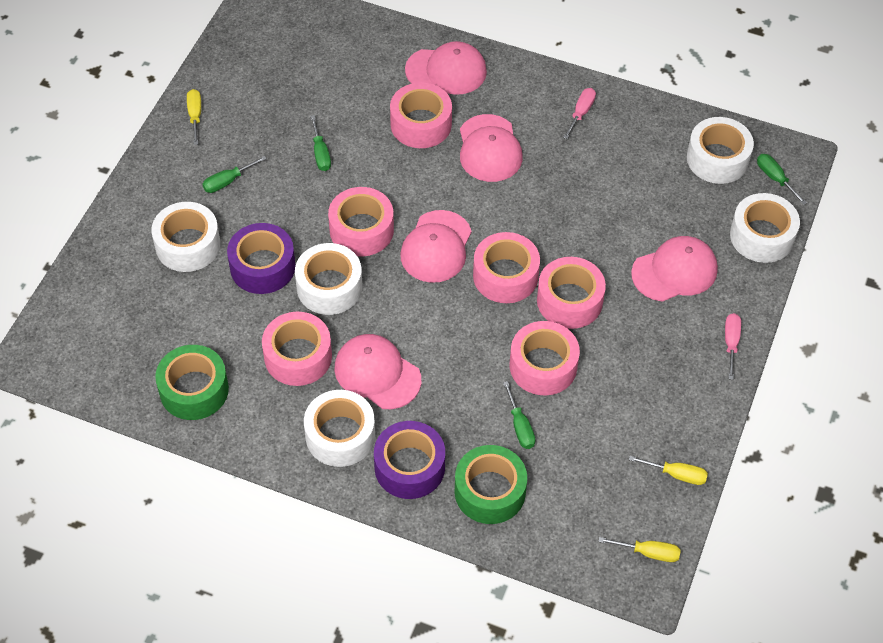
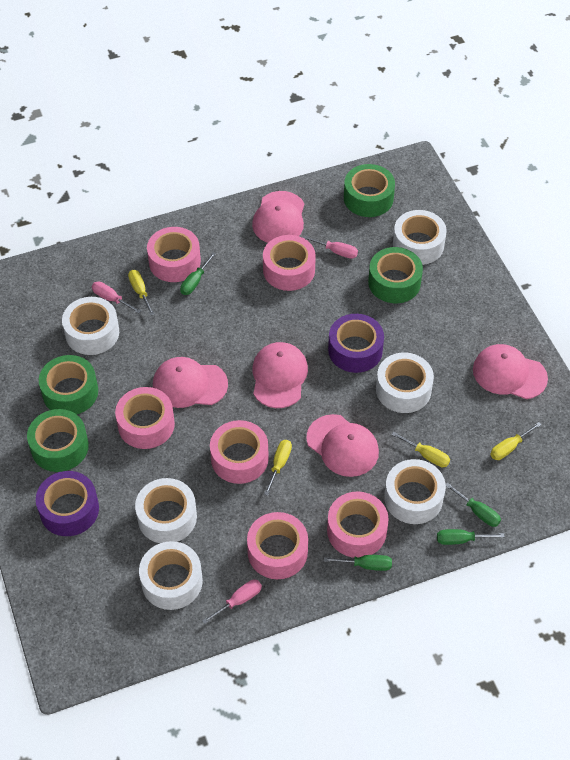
green tape: 2 -> 4
pink screwdriver: 2 -> 3
white tape: 5 -> 6
yellow screwdriver: 3 -> 4

